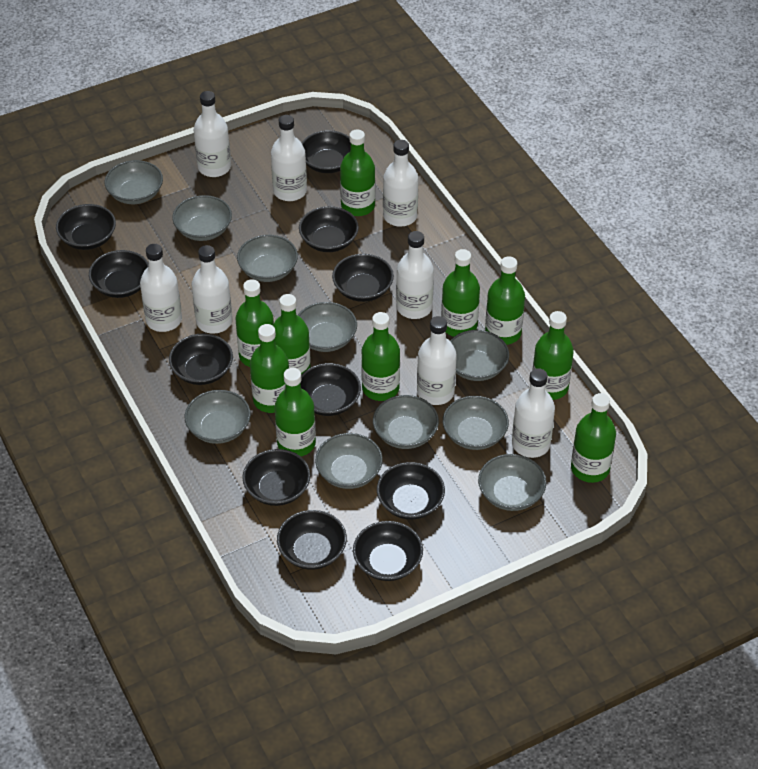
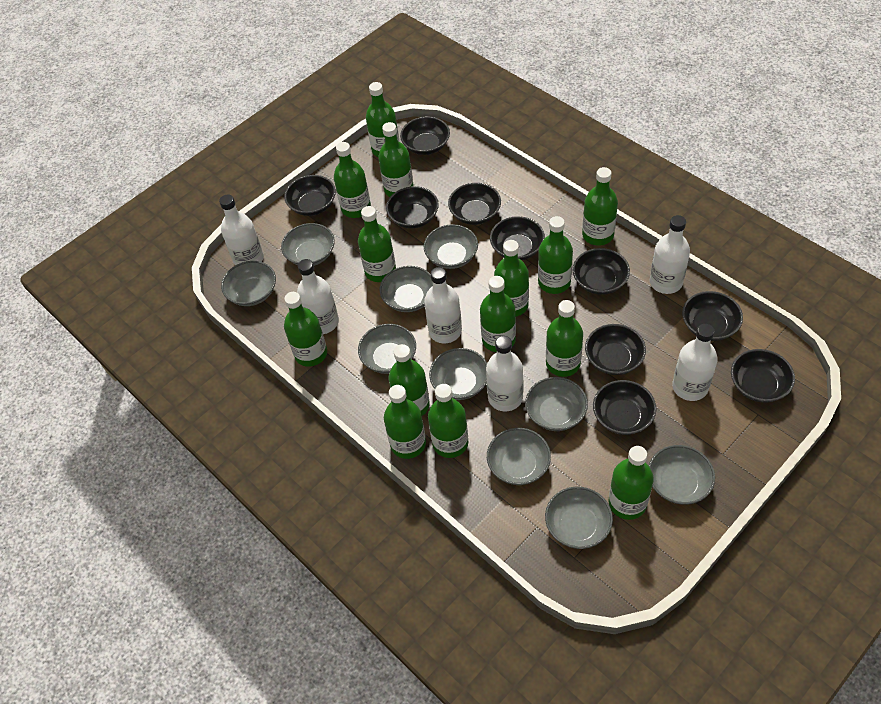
black bowl: 11 -> 10
green bottle: 10 -> 14
white bottle: 8 -> 6

